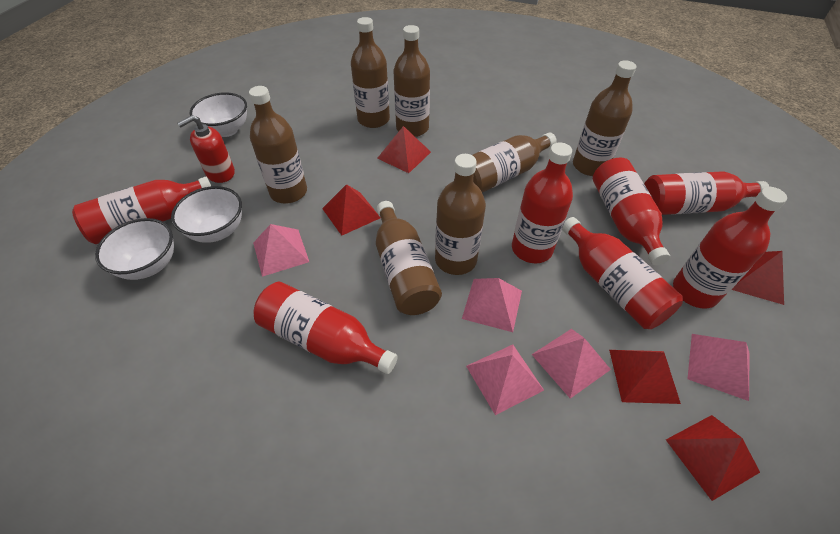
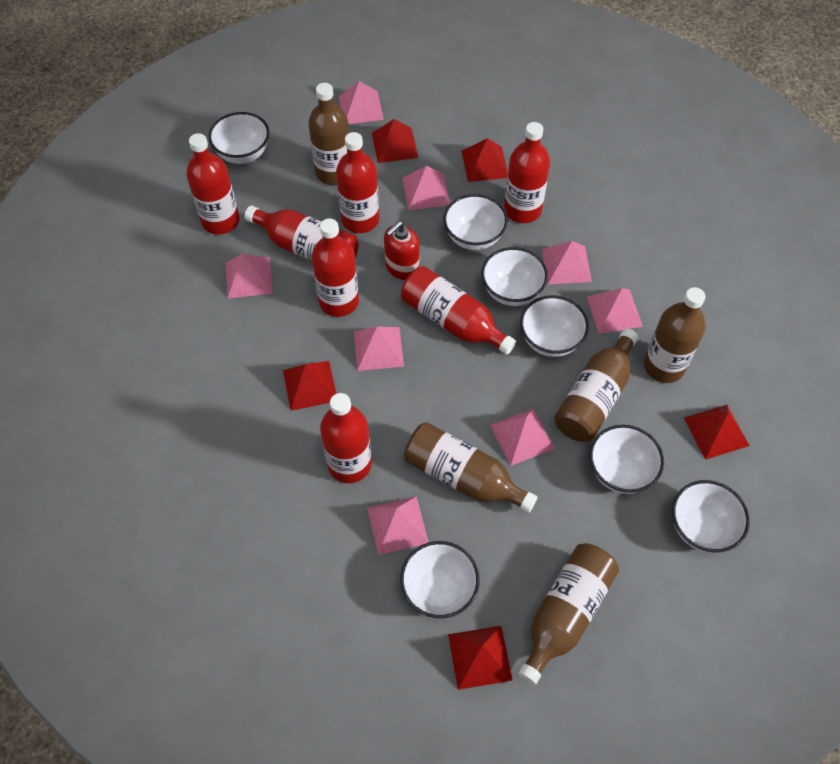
brown bottle: 7 -> 5
pink pyramid: 5 -> 8
white bowl: 3 -> 7

